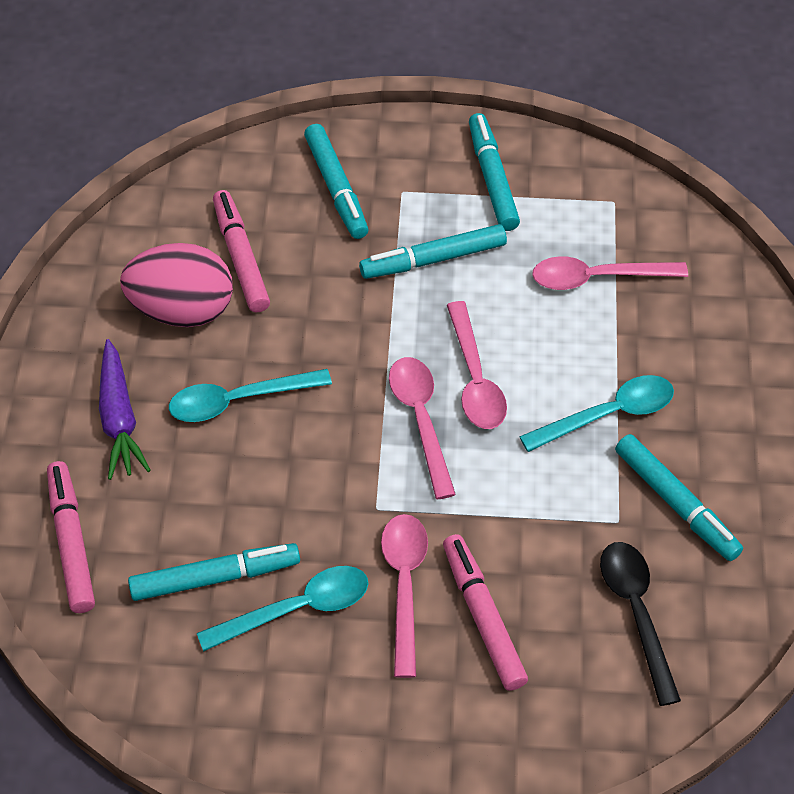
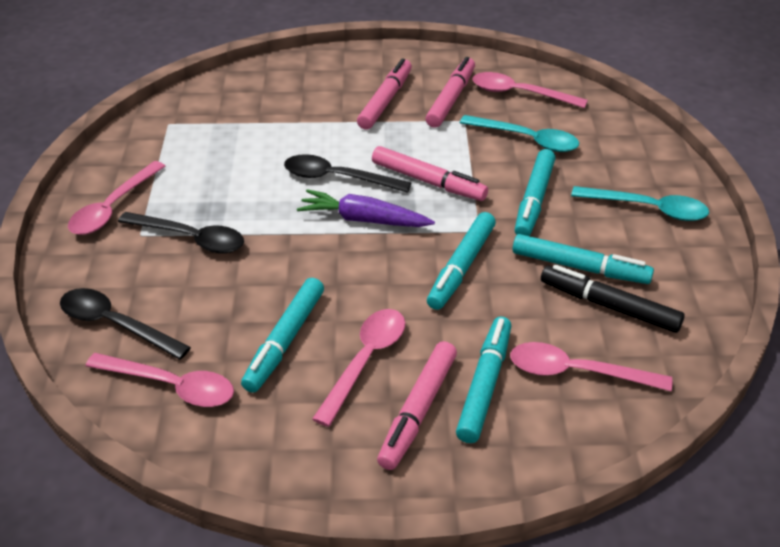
black marker: 0 -> 1
black spoon: 1 -> 3
pink egg: 1 -> 0
pink marker: 3 -> 4
pink spoon: 4 -> 5
turquoise spoon: 3 -> 2

